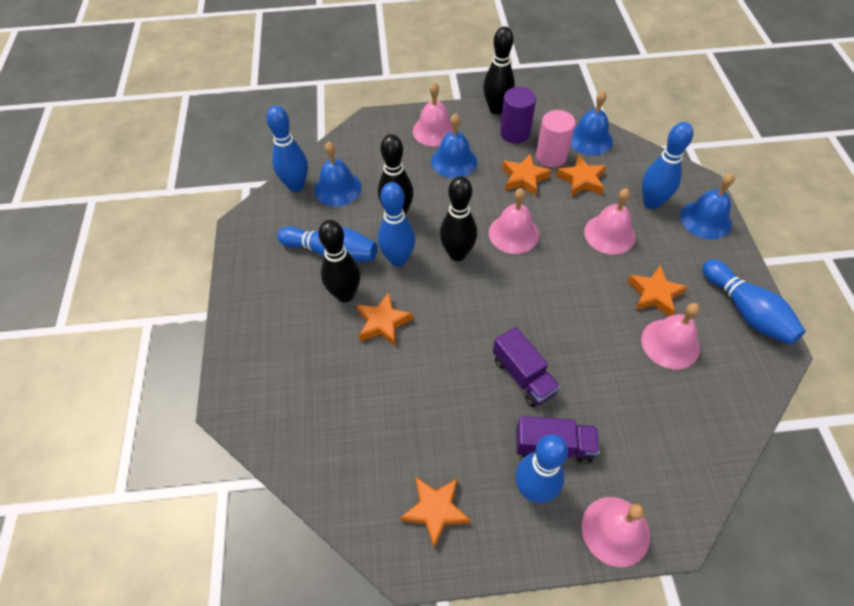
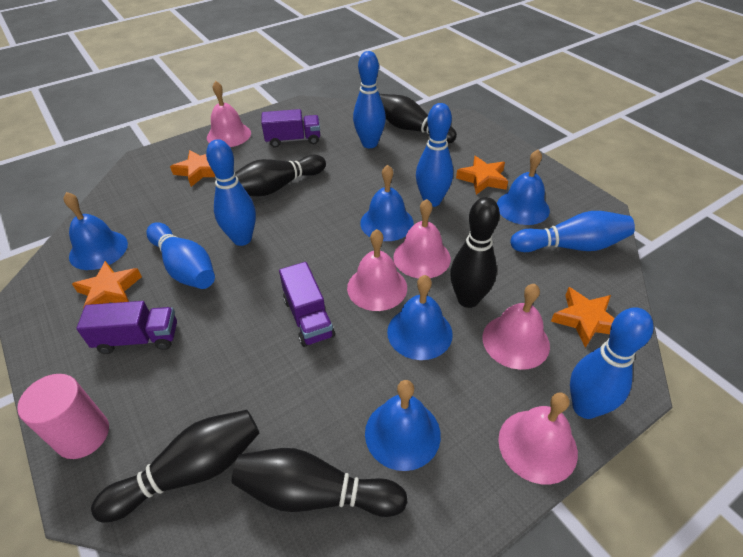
black bowling pin: 4 -> 5
blue bell: 4 -> 5
orange star: 5 -> 4
purple cylinder: 1 -> 0
purple truck: 2 -> 3

